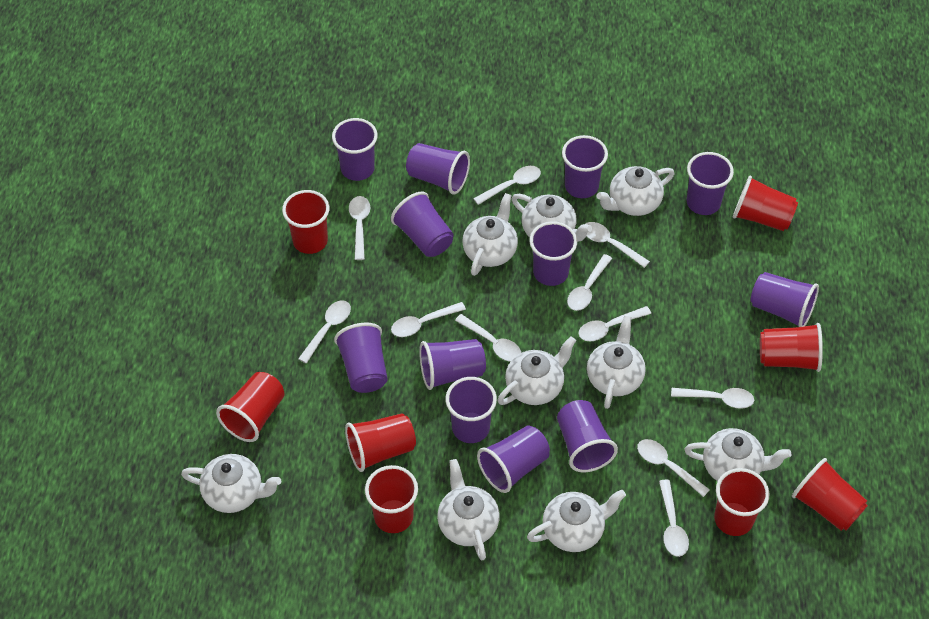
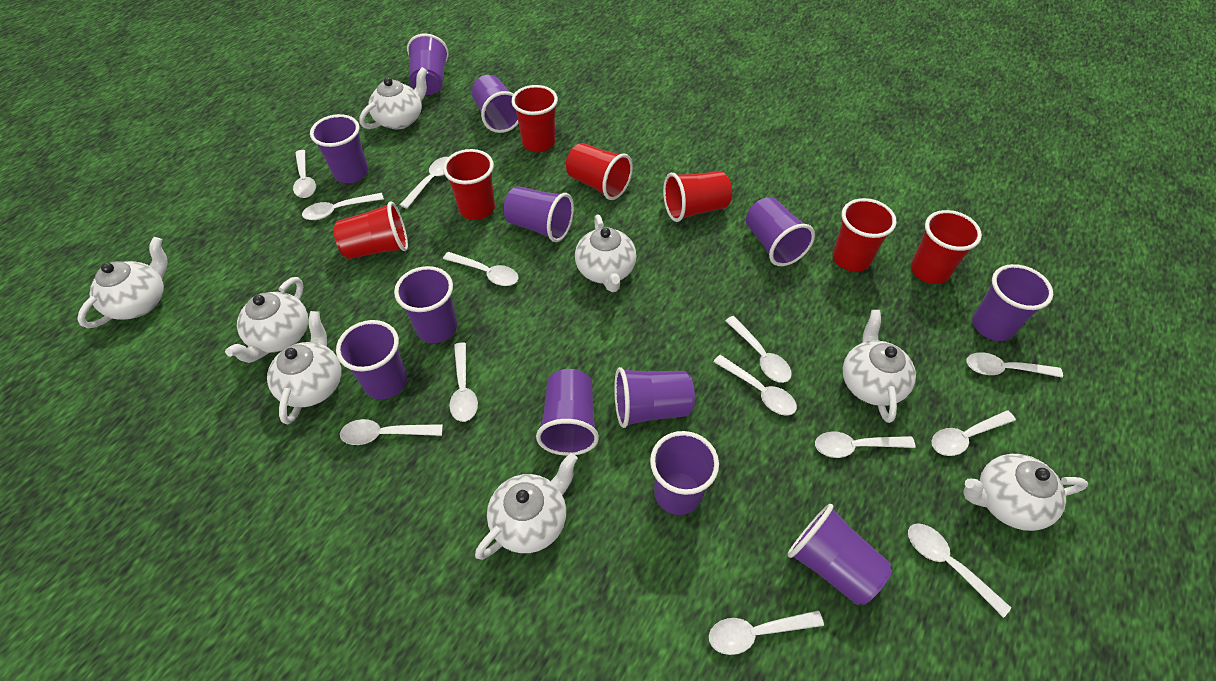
red cup: 8 -> 7
white spoon: 11 -> 13
white teapot: 9 -> 8

